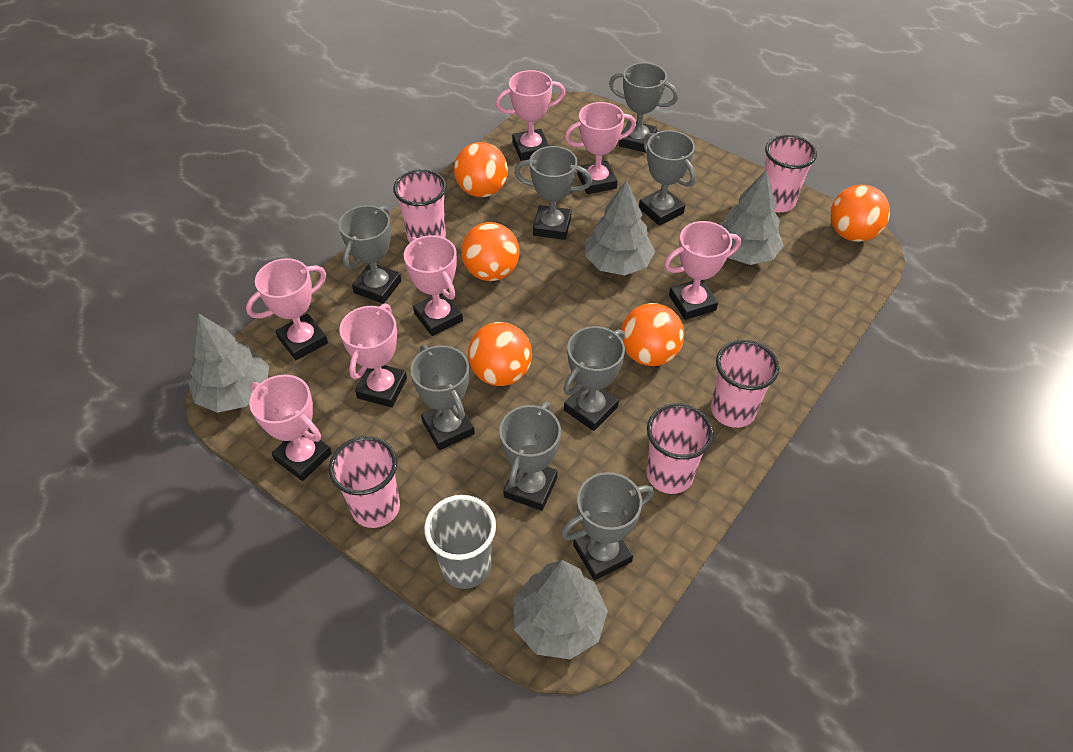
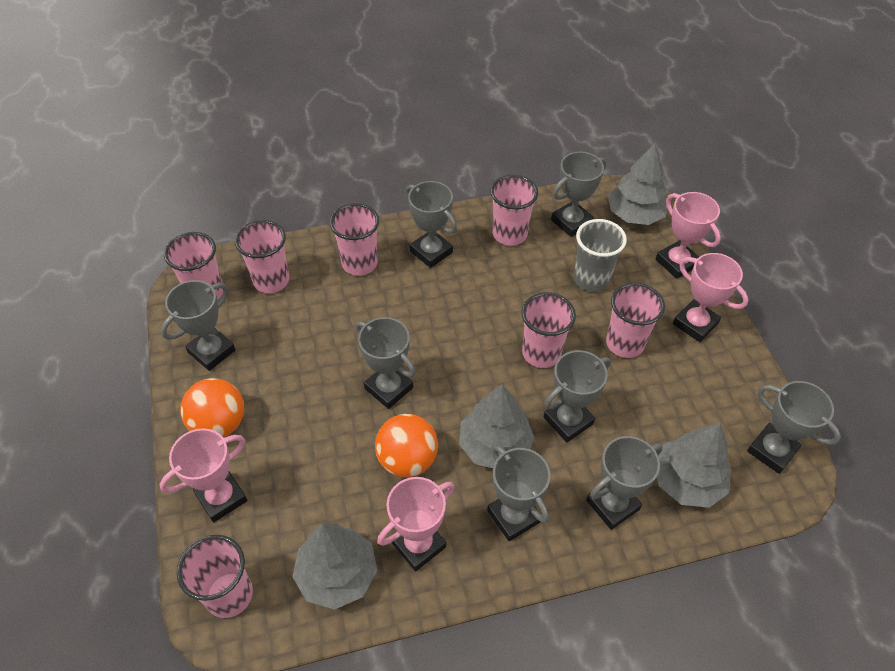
orange ball: 5 -> 2
pink cup: 5 -> 7
pink trophy: 7 -> 4

